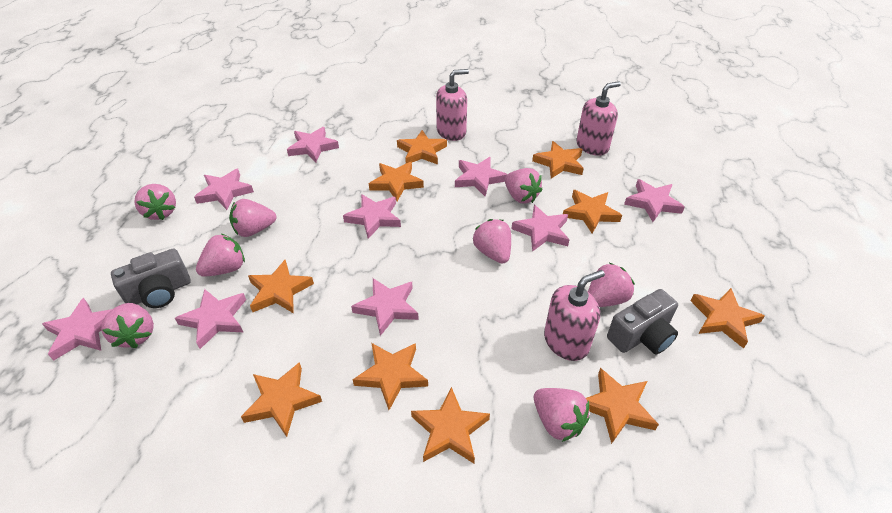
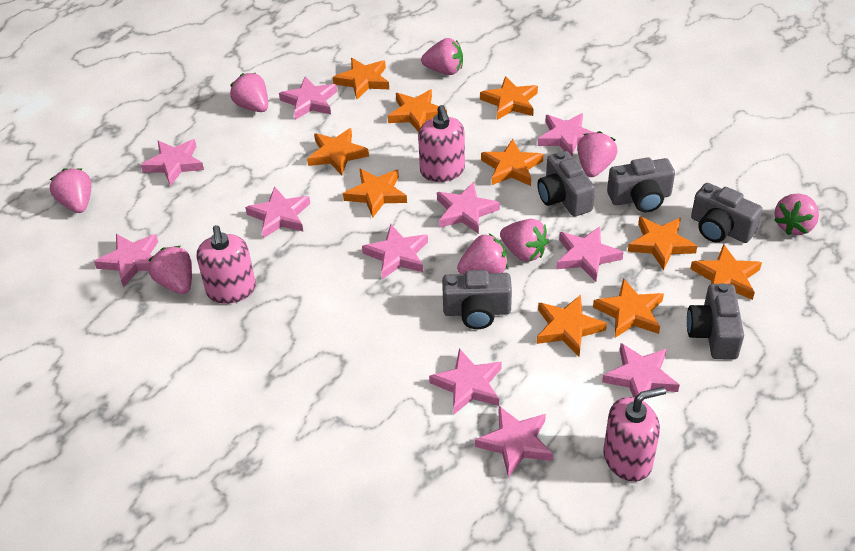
grey camera: 2 -> 5
pink star: 9 -> 11

